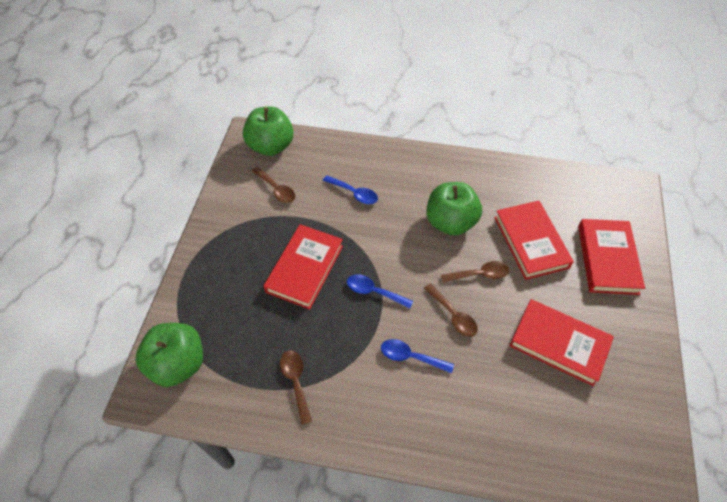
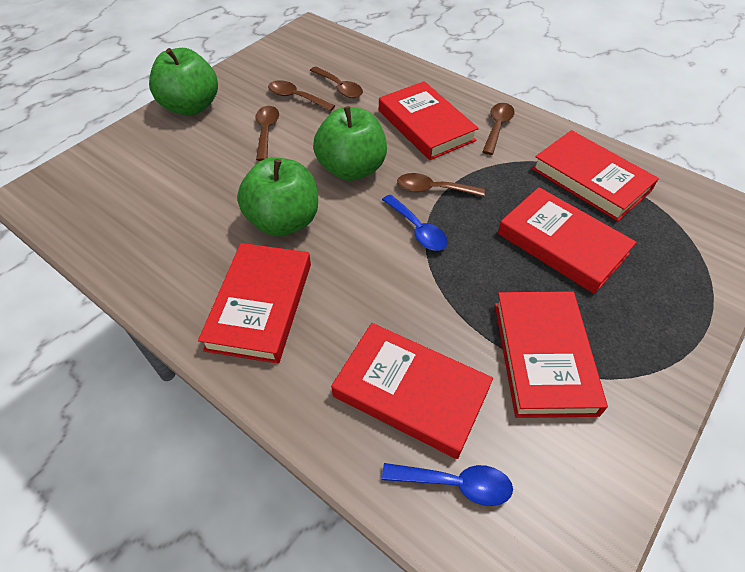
blue spoon: 3 -> 2
brown spoon: 4 -> 5
red book: 4 -> 6

